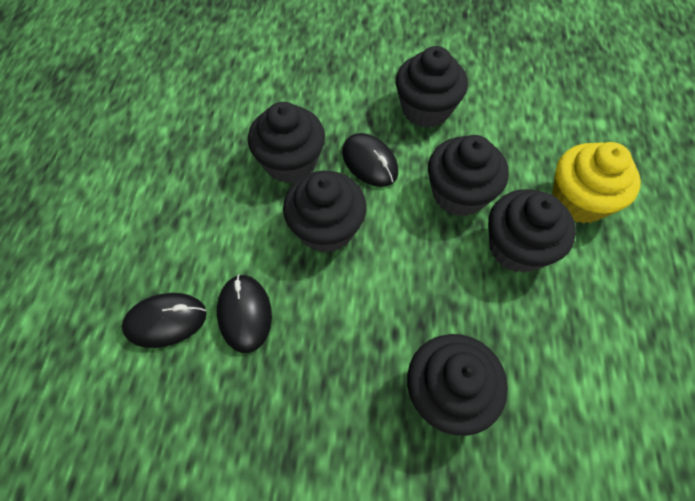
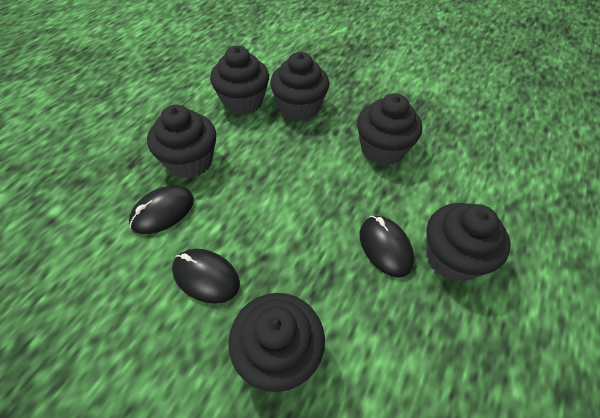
yellow cupcake: 1 -> 0

